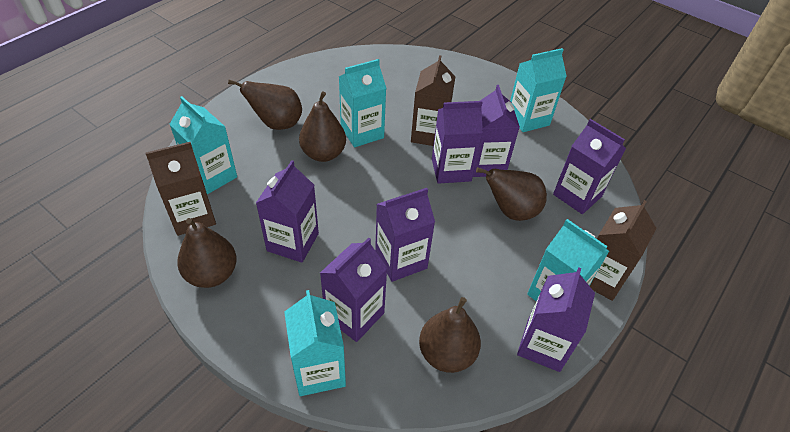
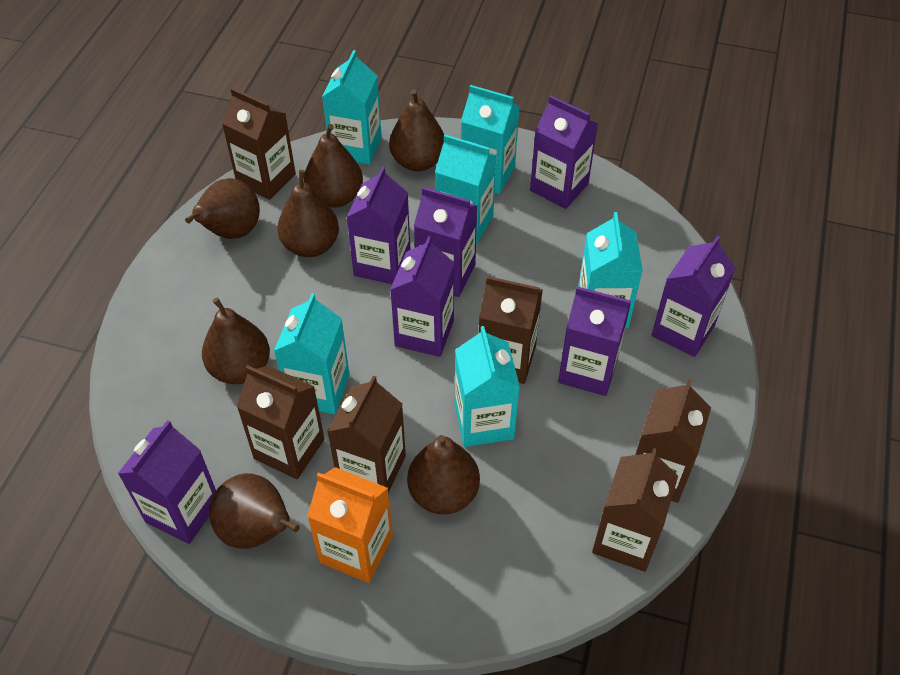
brown carton: 3 -> 6
brown pear: 5 -> 7
orange carton: 0 -> 1
turquoise carton: 5 -> 6

